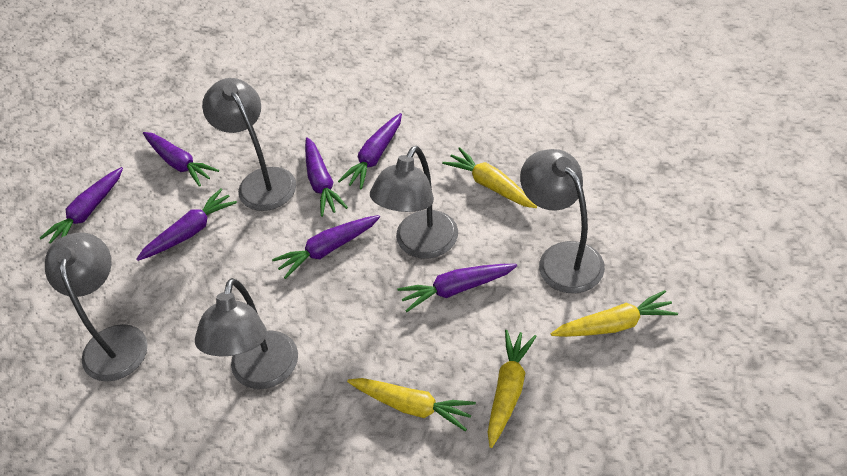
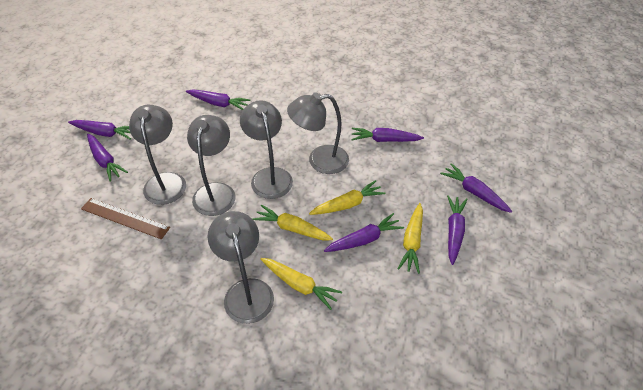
brown ruler: 0 -> 1

